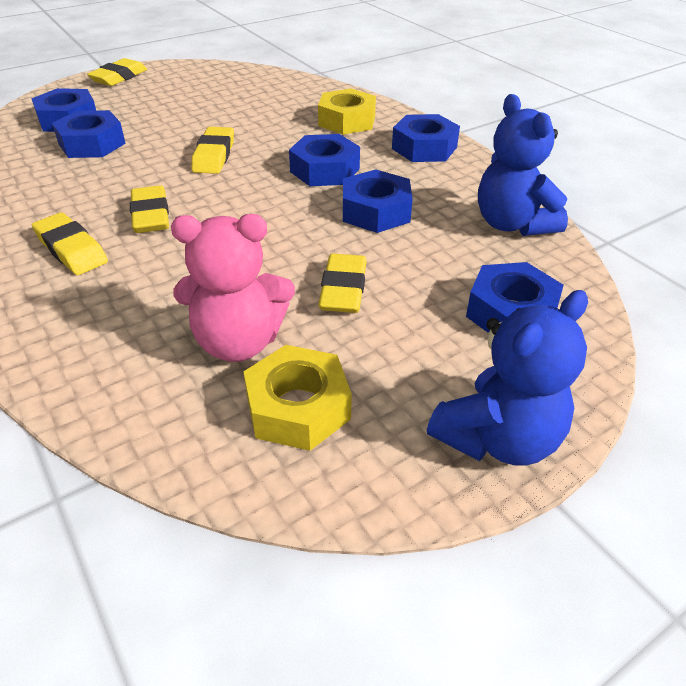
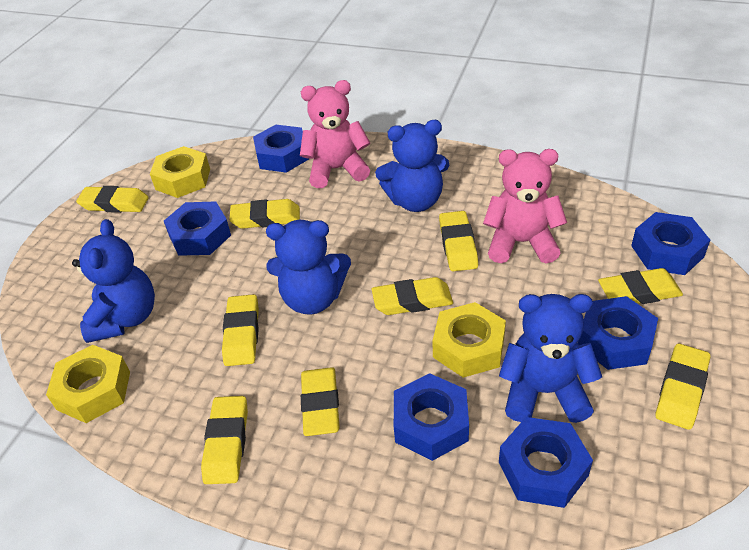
blue teddy bear: 2 -> 4
pink teddy bear: 1 -> 2
yellow eraser: 5 -> 9
yellow nut: 2 -> 3

